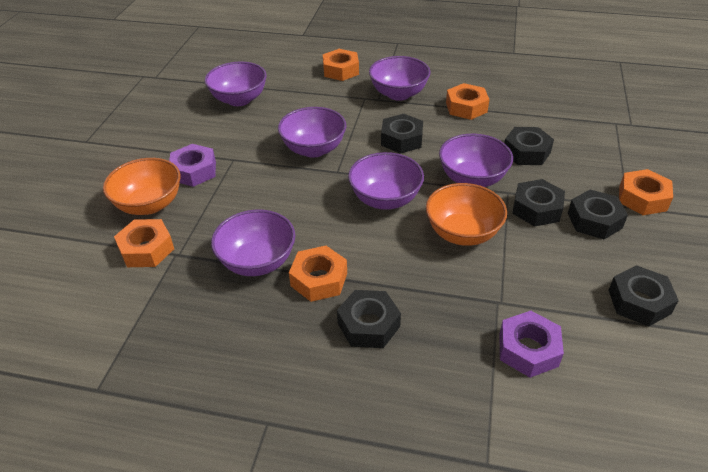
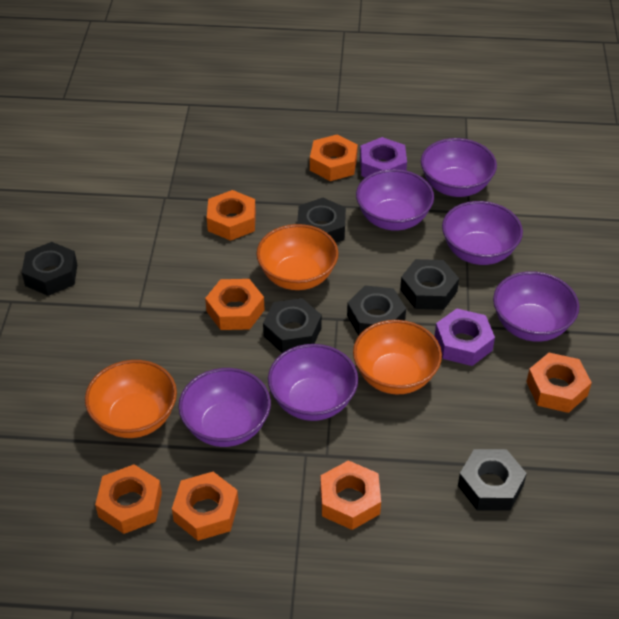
orange bowl: 2 -> 3
orange nut: 5 -> 7

